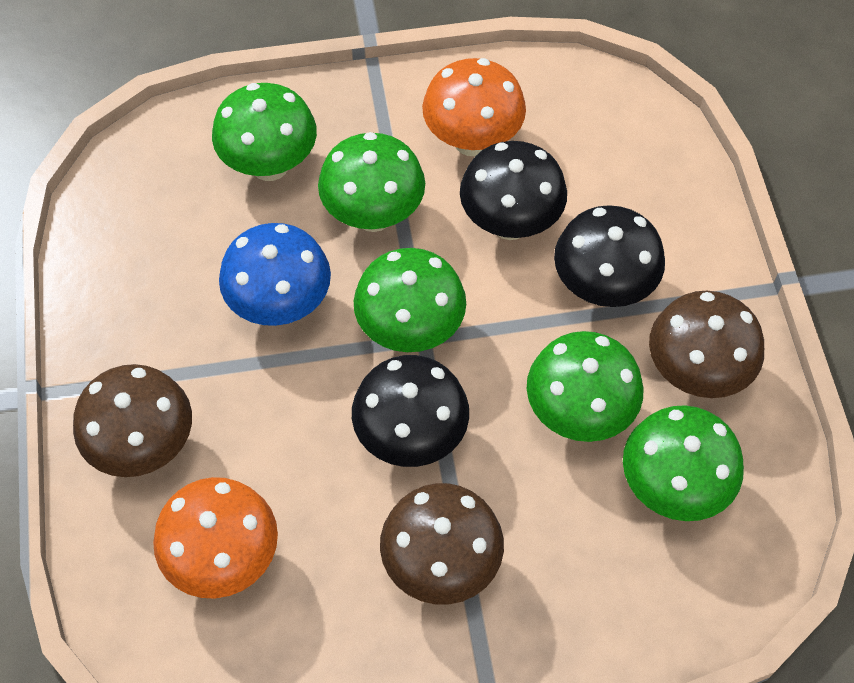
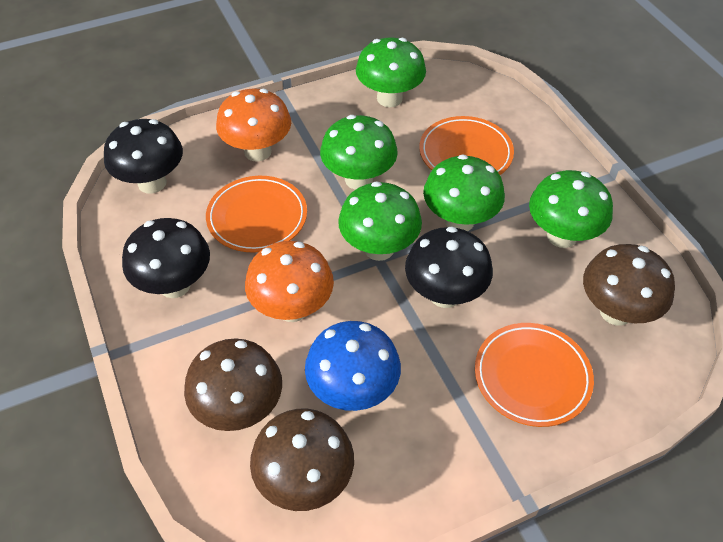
orange plate: 0 -> 3

